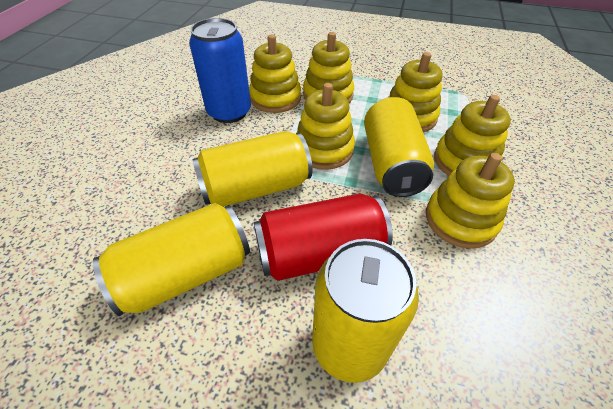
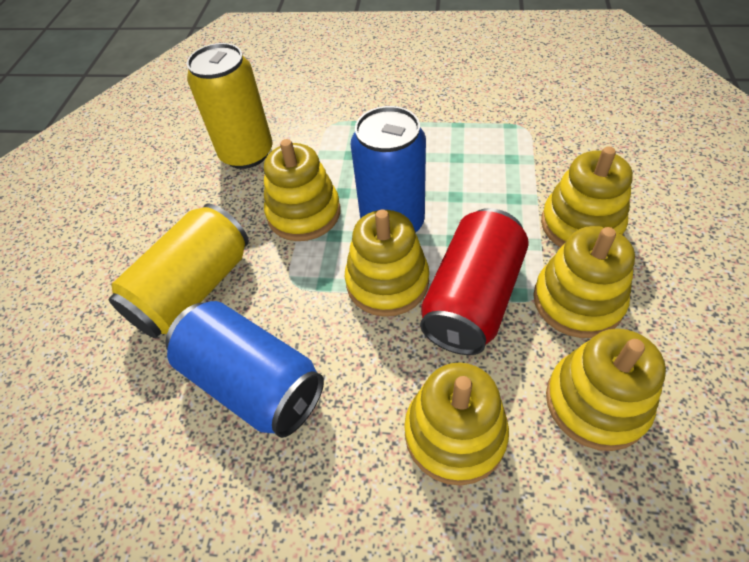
blue can: 1 -> 2
yellow can: 4 -> 2

